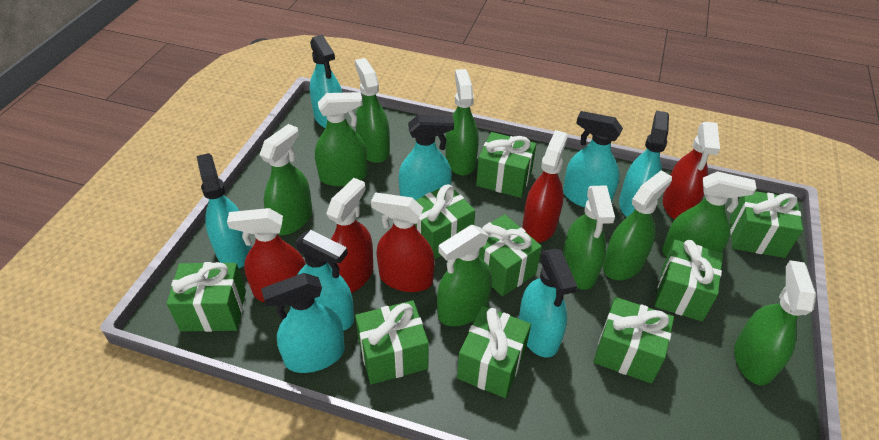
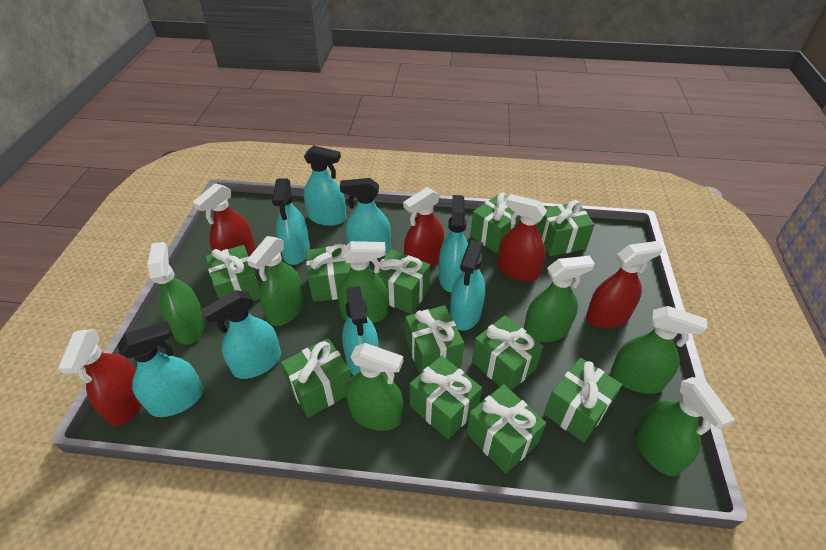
green gift: 9 -> 11
green spray bottle: 9 -> 7

